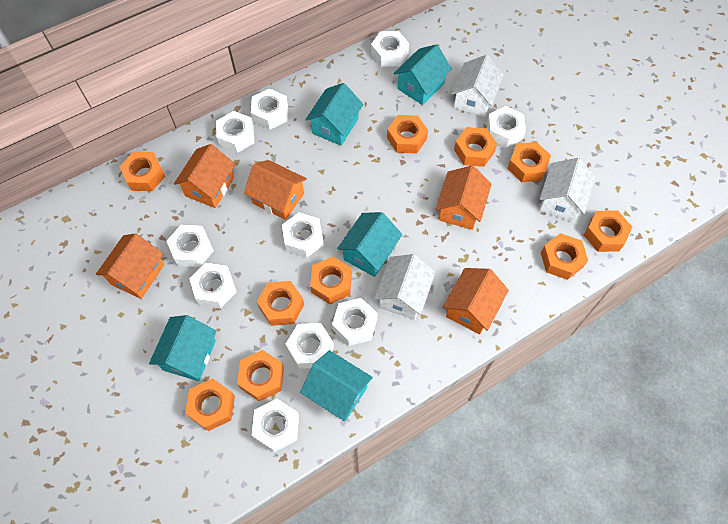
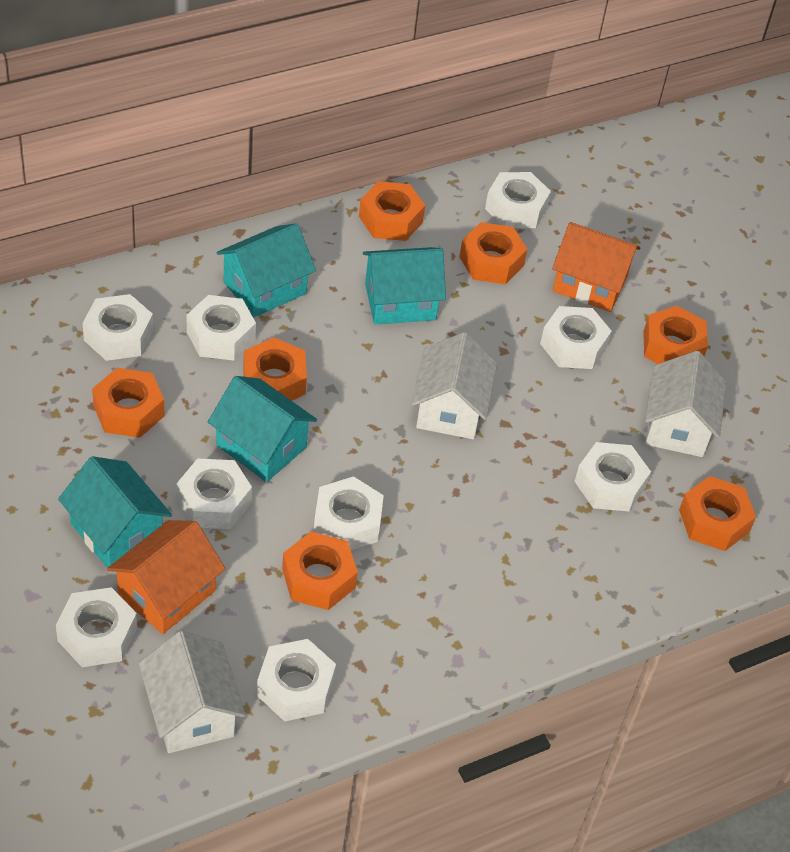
orange house: 5 -> 2
orange nut: 10 -> 7
turquoise house: 5 -> 4
white nut: 10 -> 9

